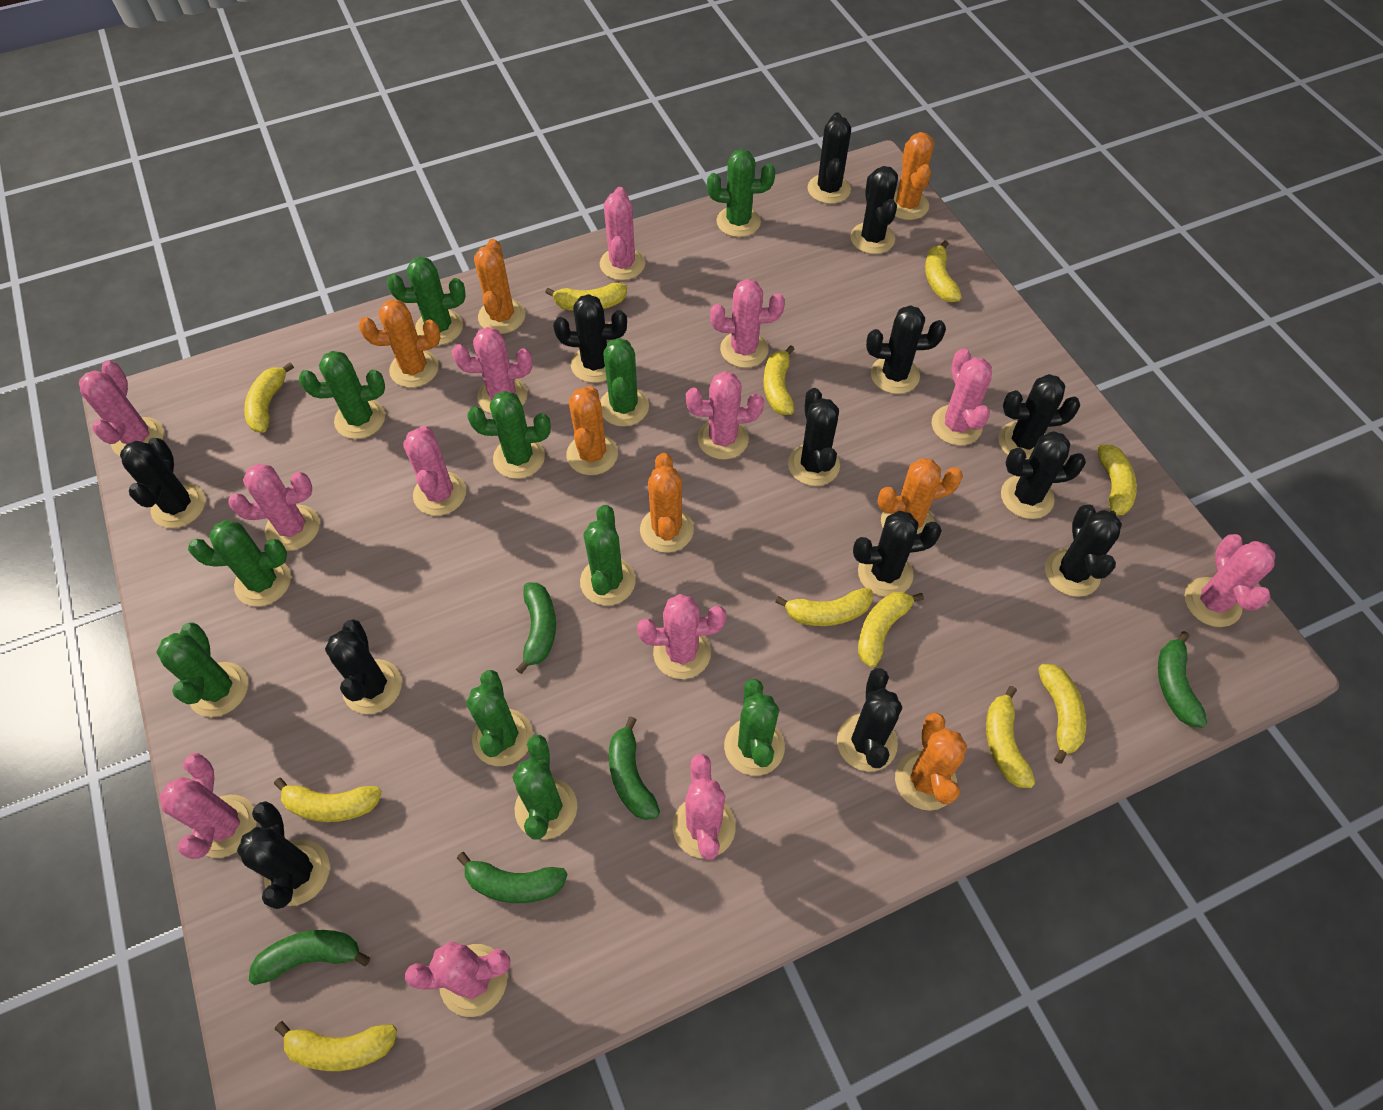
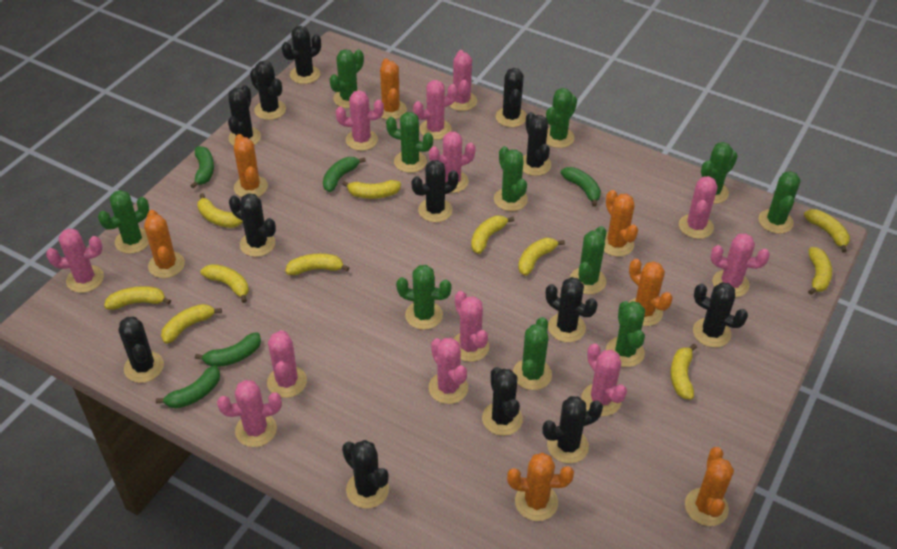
pink cactus: 13 -> 12

